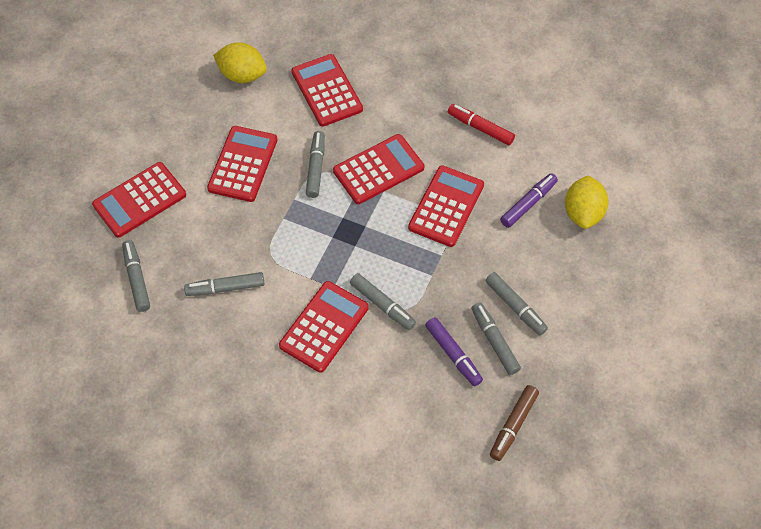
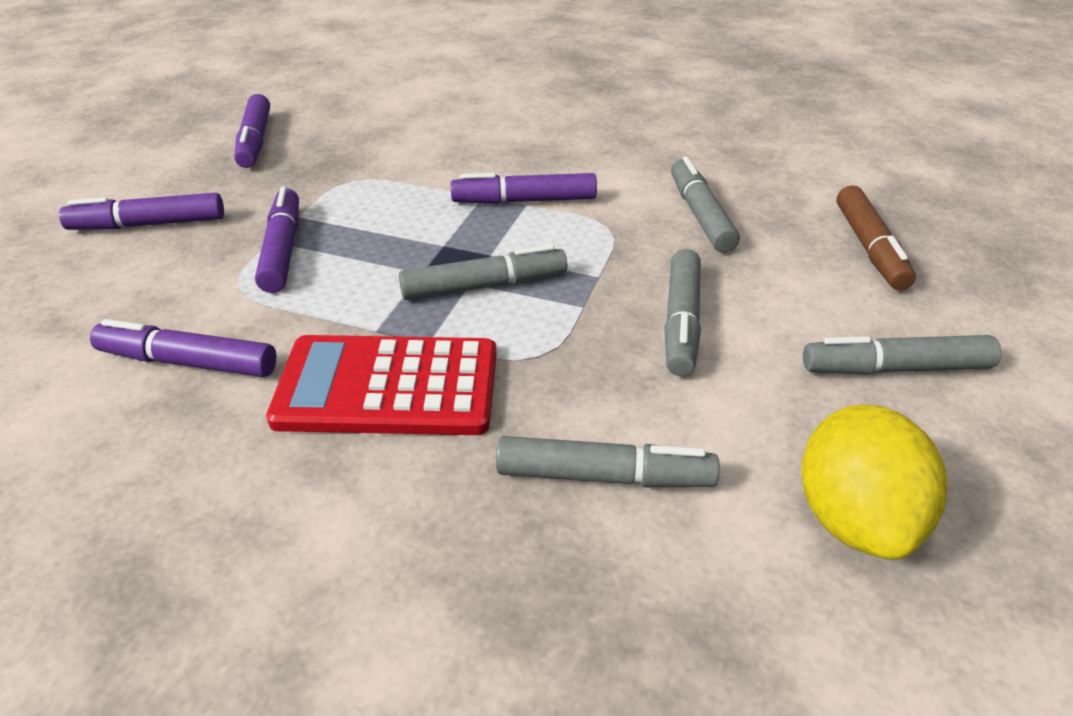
grey marker: 6 -> 5
purple marker: 2 -> 5
red calculator: 6 -> 1
red marker: 1 -> 0
yellow lemon: 2 -> 1

